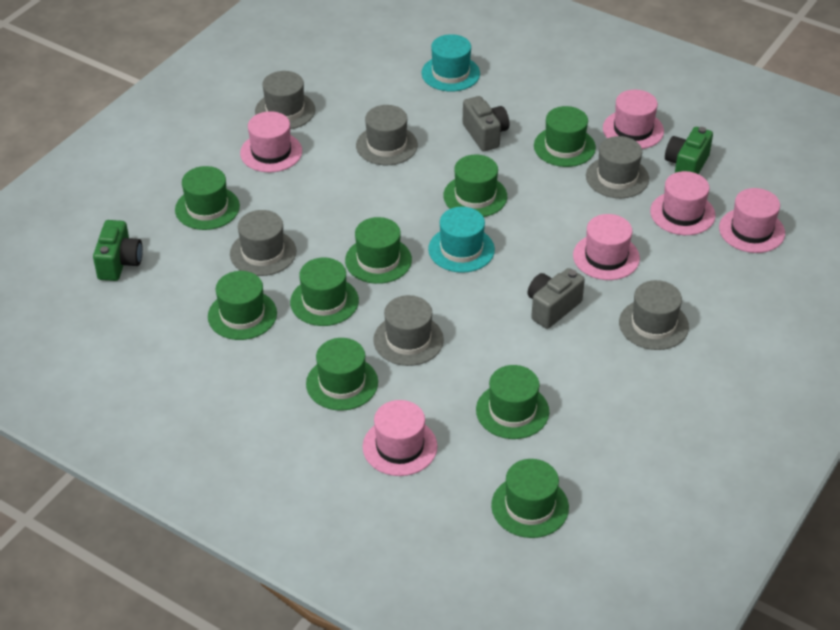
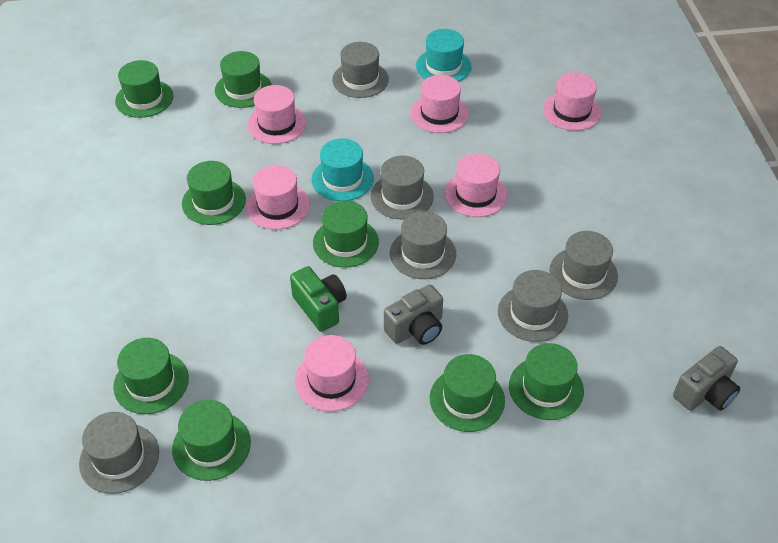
green camera: 2 -> 1
green hat: 9 -> 8

